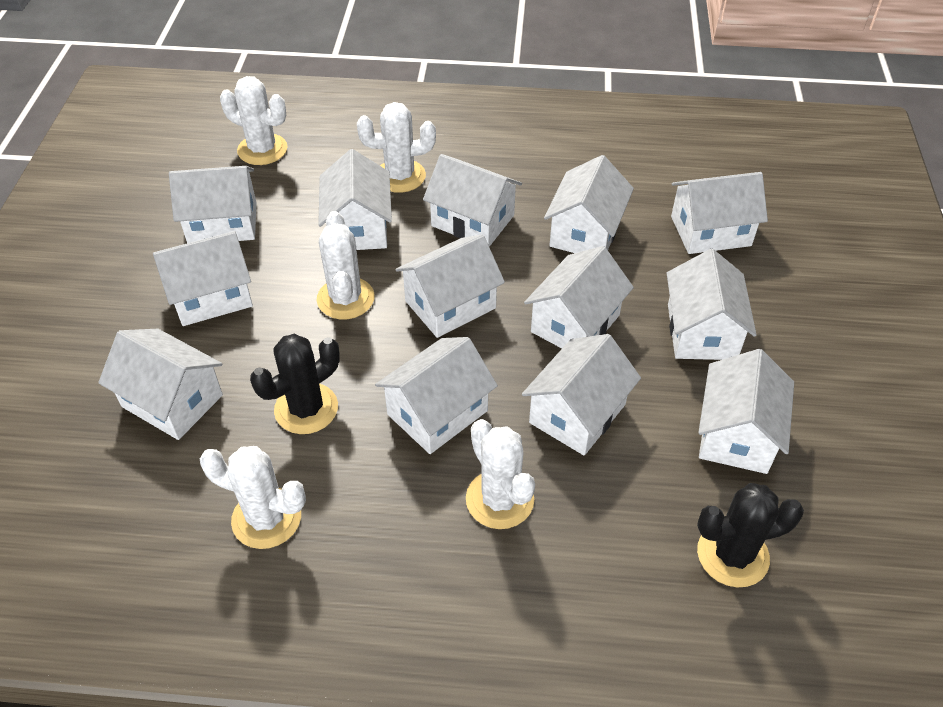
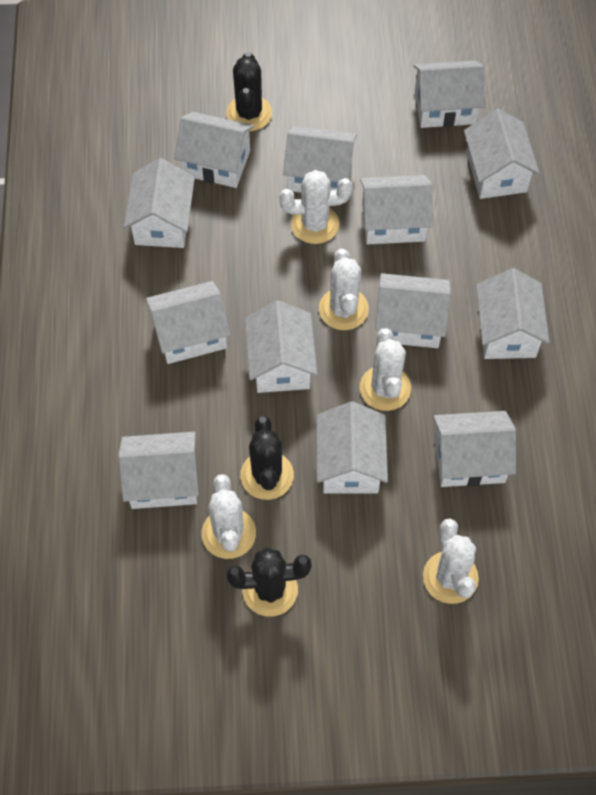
black cactus: 2 -> 3

